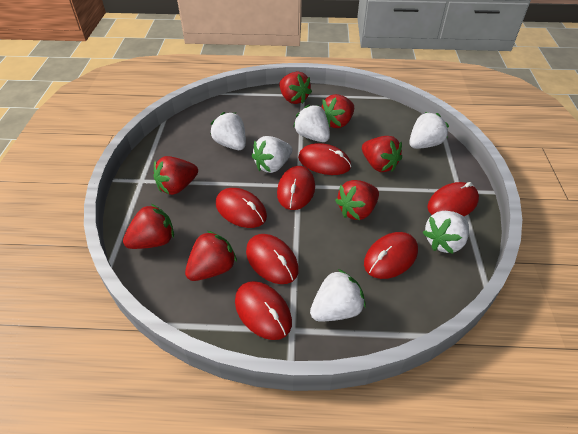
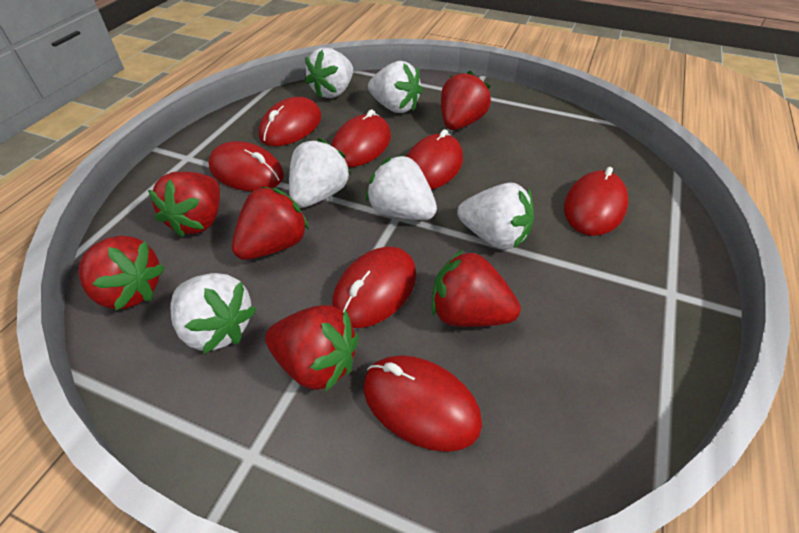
red strawberry: 7 -> 6

